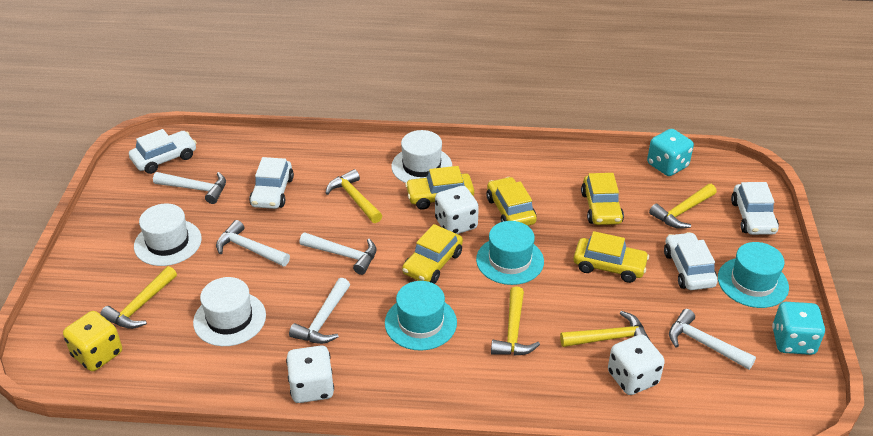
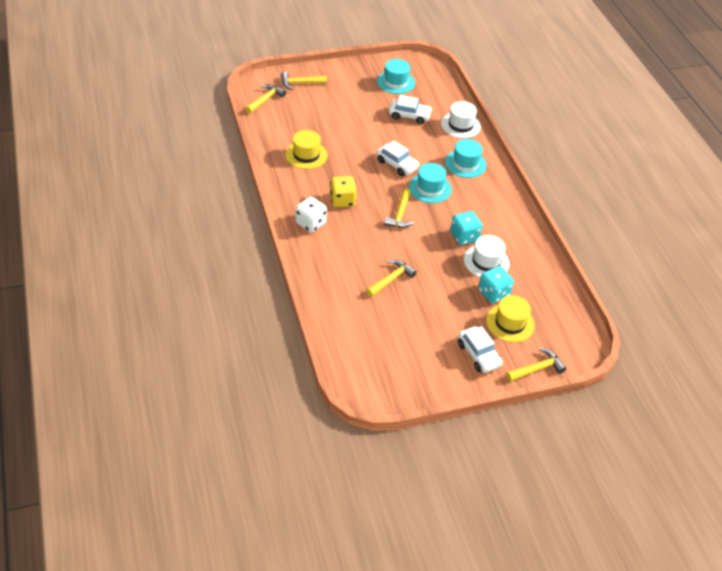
white car: 4 -> 3
white dice: 3 -> 1
white hammer: 5 -> 0
white hat: 3 -> 2
yellow car: 5 -> 0
yellow hat: 0 -> 2

